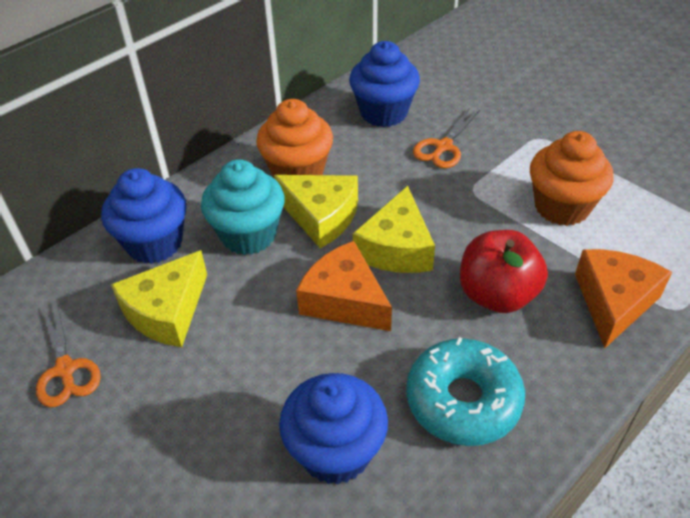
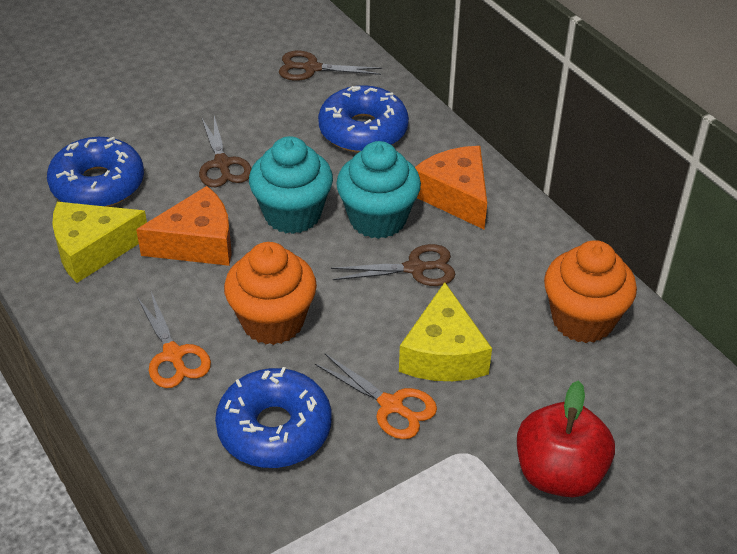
blue cupcake: 3 -> 0
blue donut: 0 -> 3
brown scissors: 0 -> 3
turquoise cupcake: 1 -> 2
turquoise donut: 1 -> 0
yellow cheese: 3 -> 2

